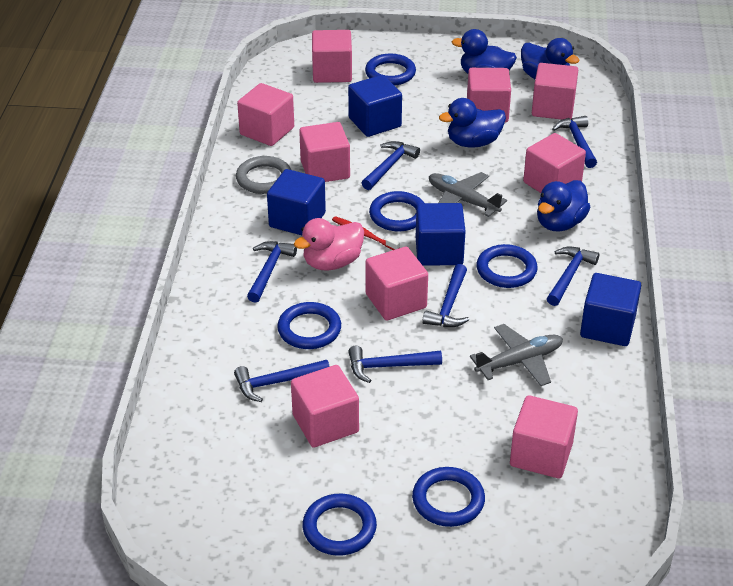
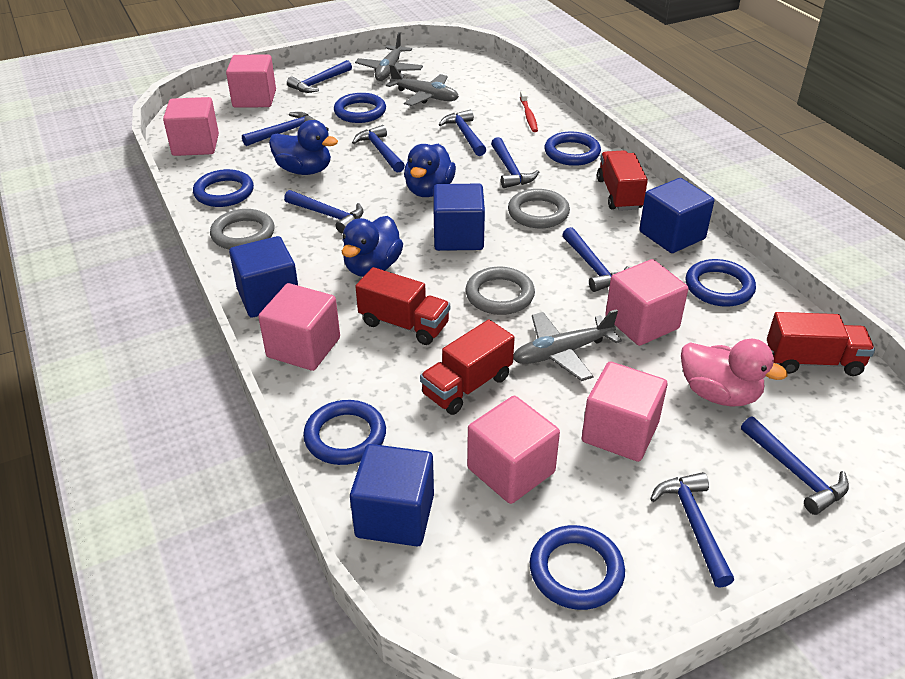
blue duck: 4 -> 3
blue hammer: 7 -> 9
grey plane: 2 -> 3
grey ring: 1 -> 3
pink cube: 9 -> 6
red truck: 0 -> 4

